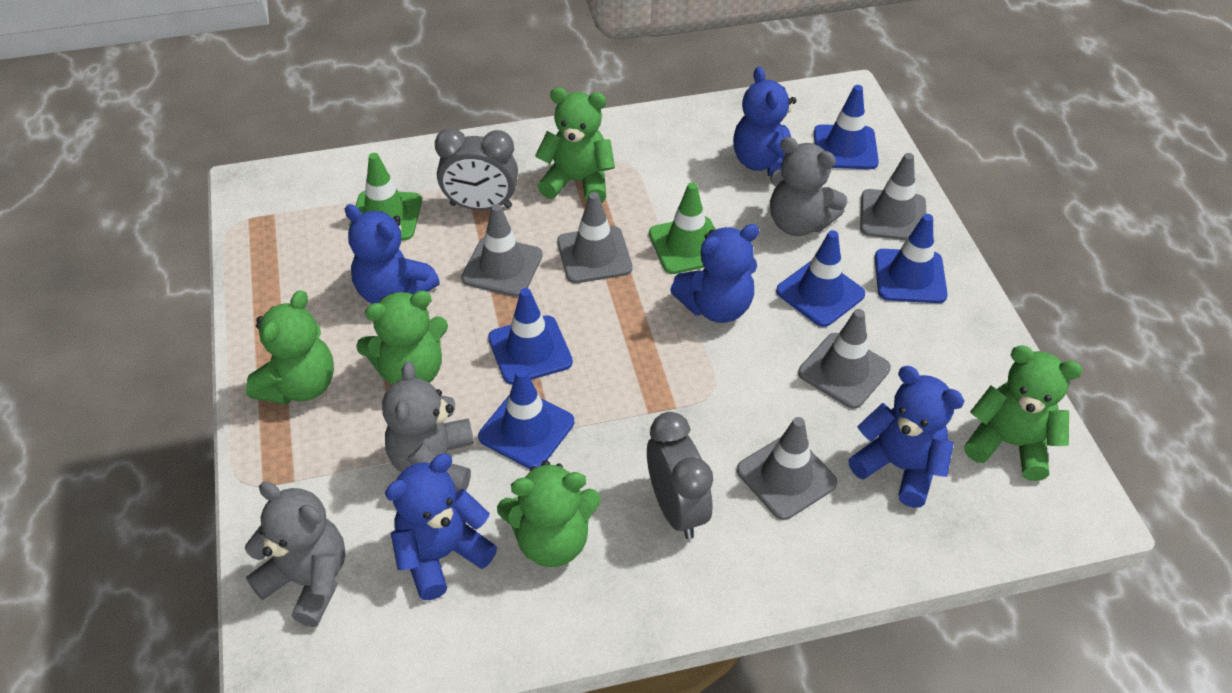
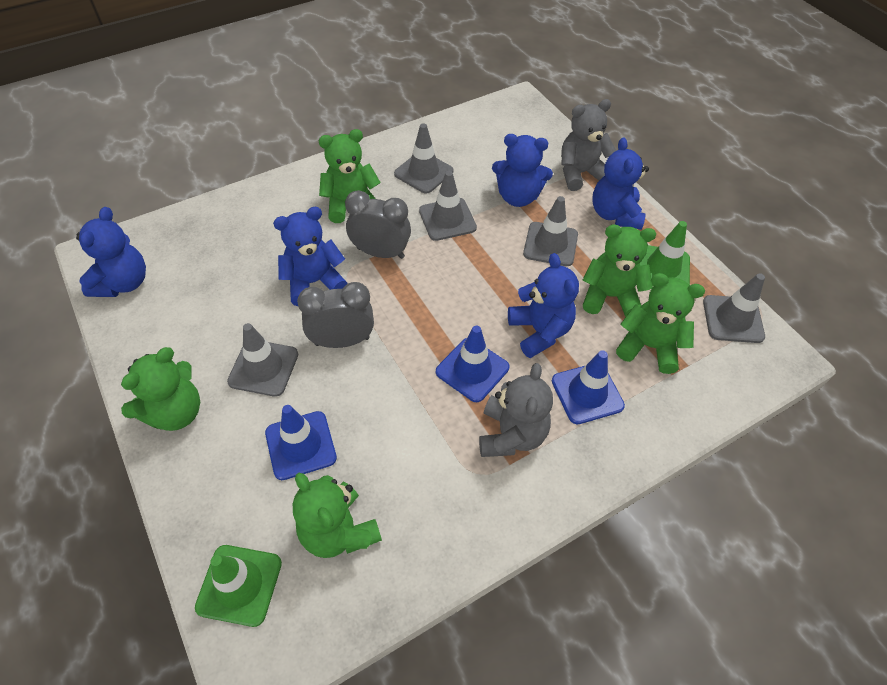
blue traffic cone: 5 -> 3
grey teddy bear: 3 -> 2

